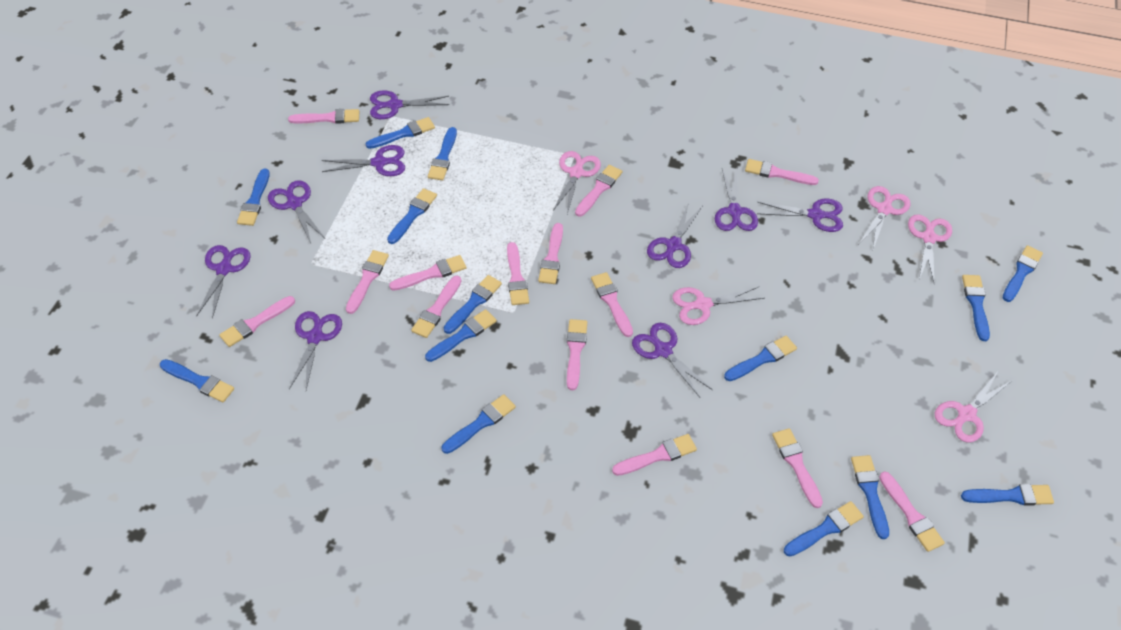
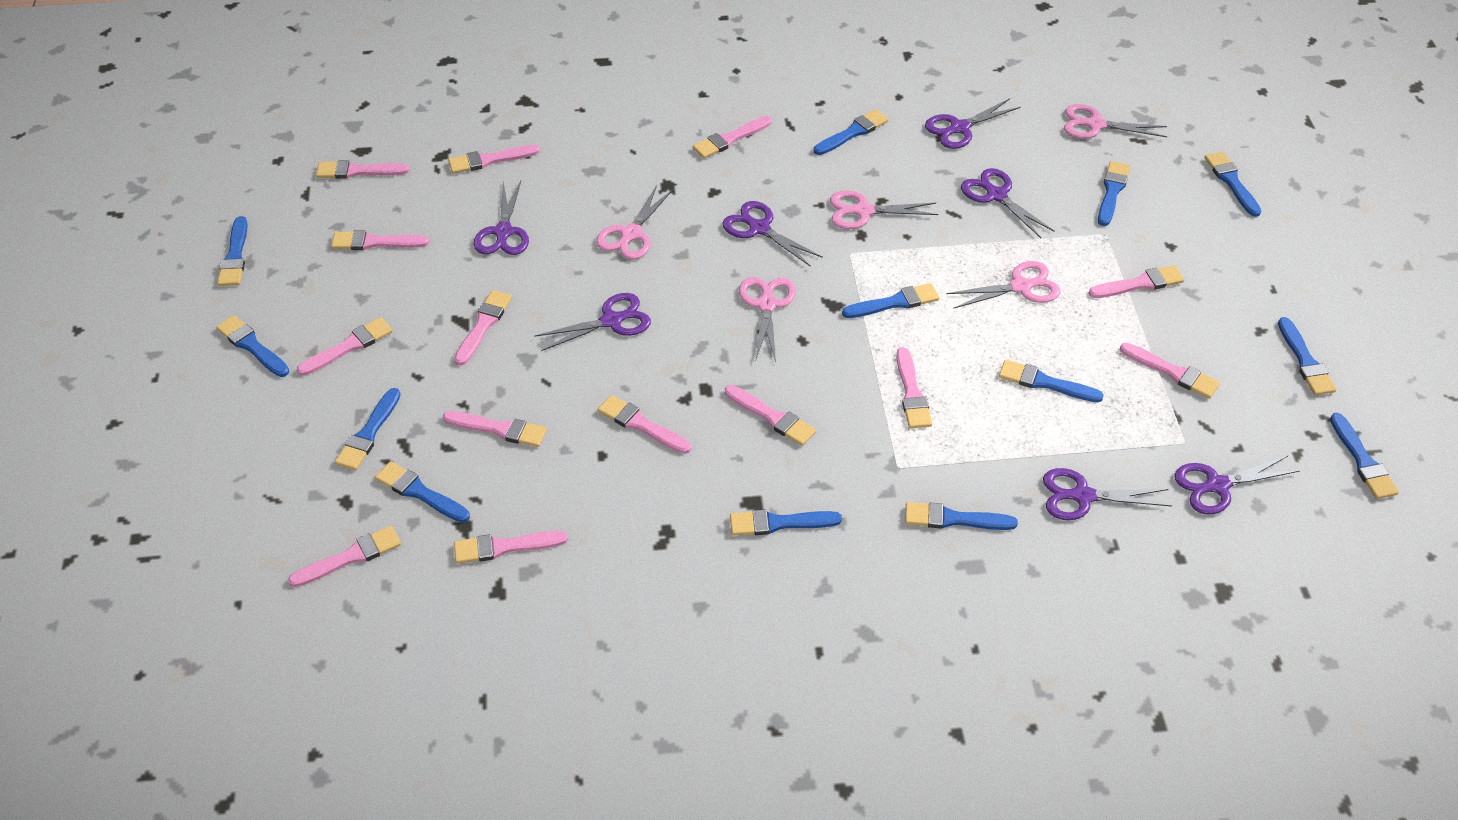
blue brush: 14 -> 13
purple scissors: 9 -> 7

